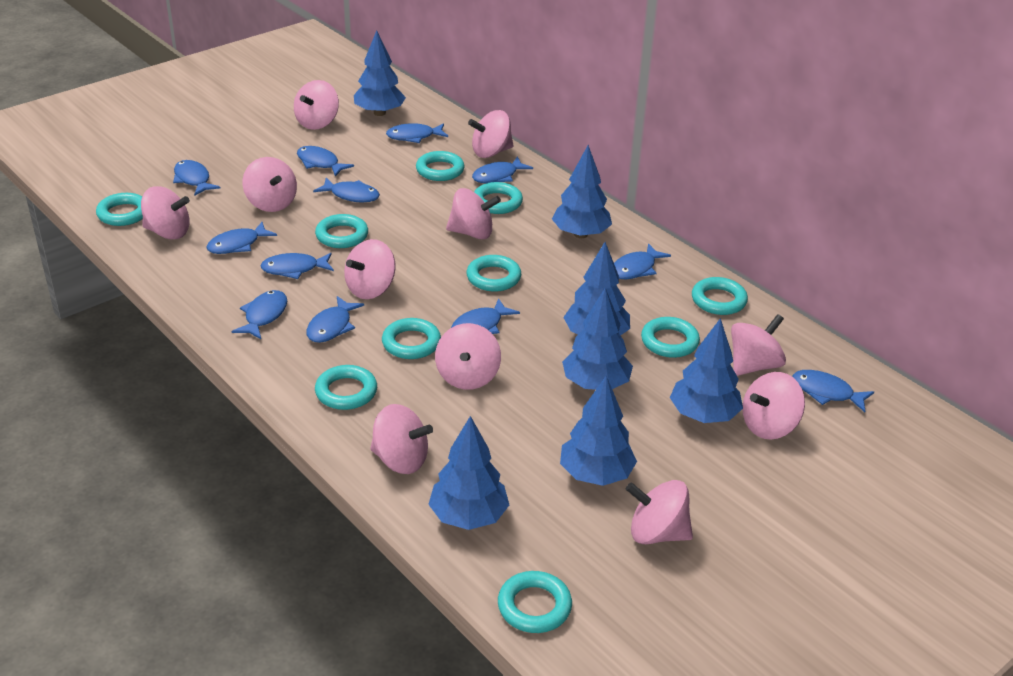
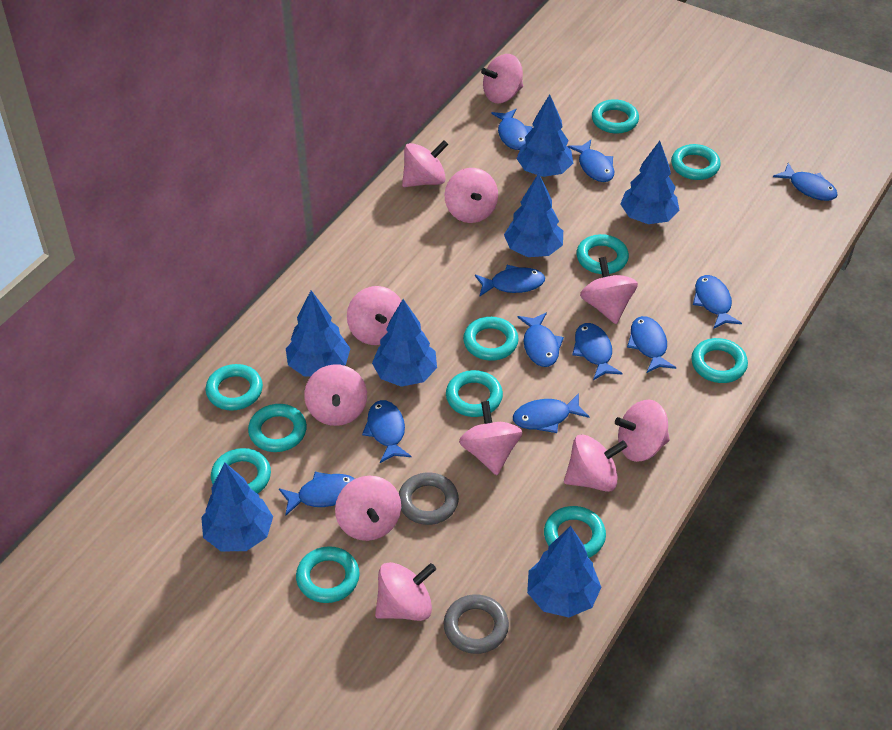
blue fish: 12 -> 11
grey ring: 0 -> 2
turquoise ring: 10 -> 11

